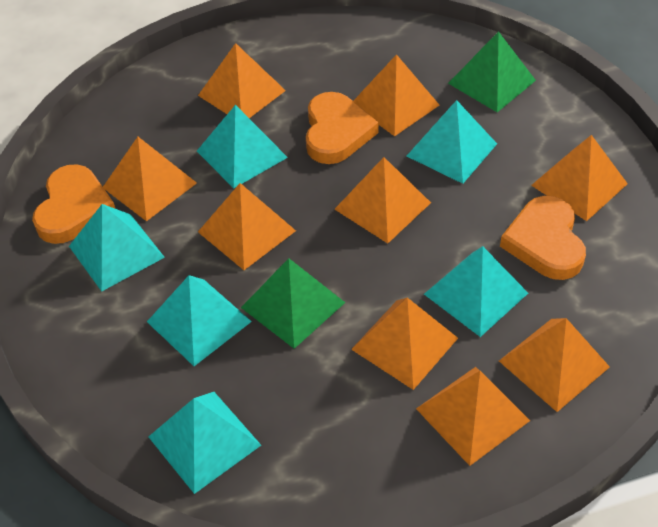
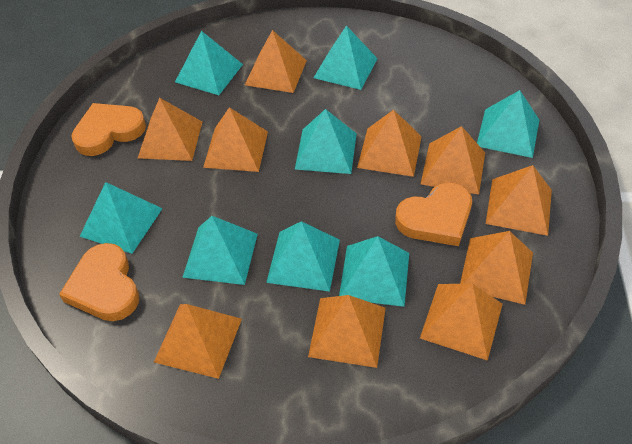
green pyramid: 2 -> 0
orange pyramid: 9 -> 10
turquoise pyramid: 6 -> 8

